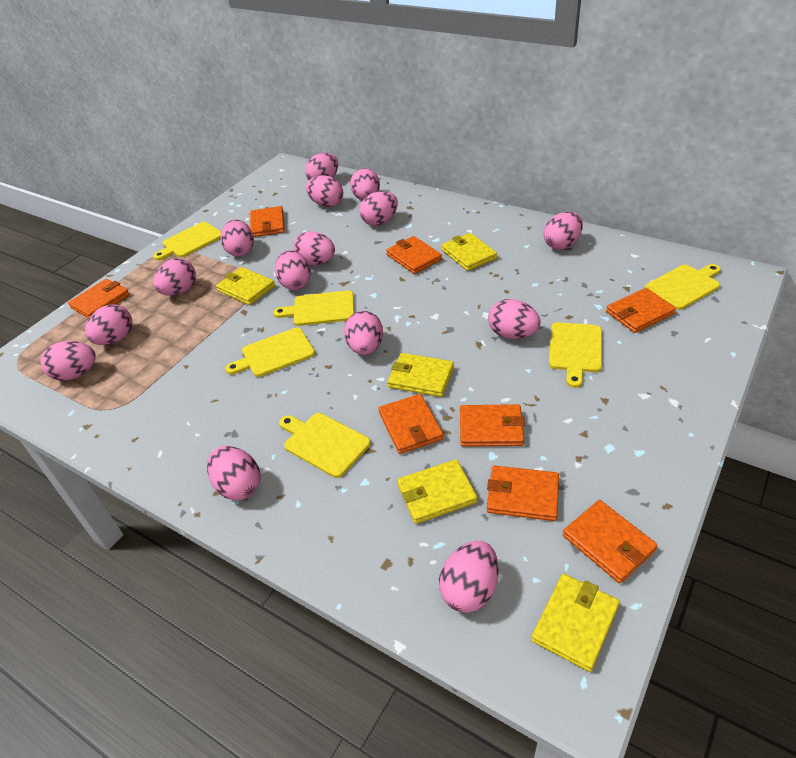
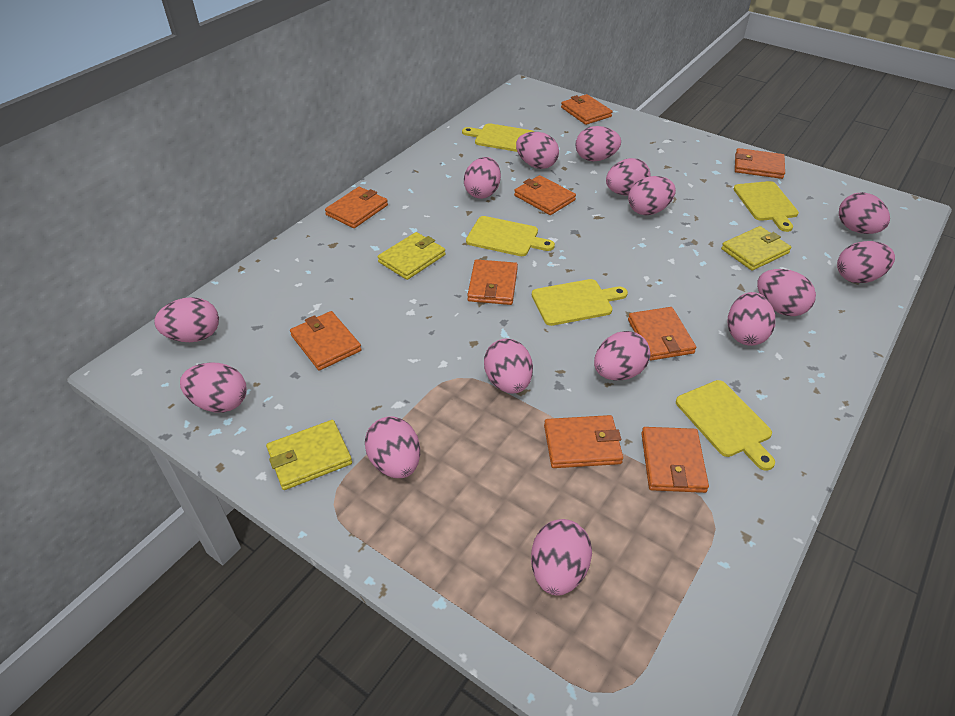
orange wallet: 8 -> 9
yellow cutting board: 6 -> 5
yellow wallet: 5 -> 3

